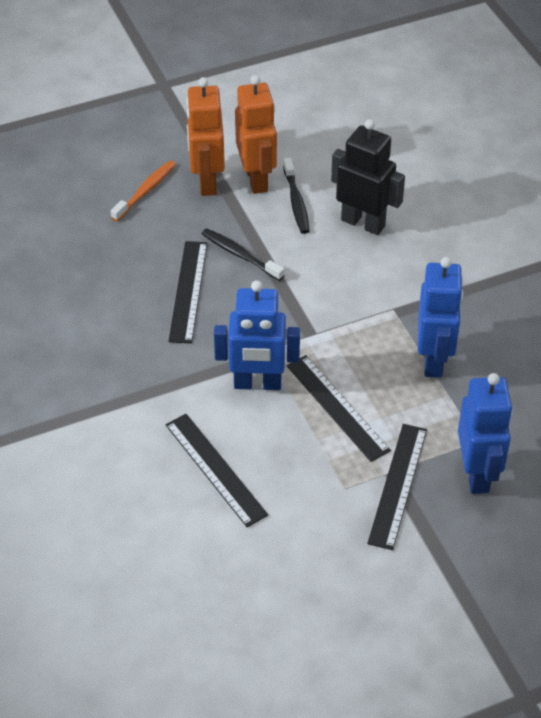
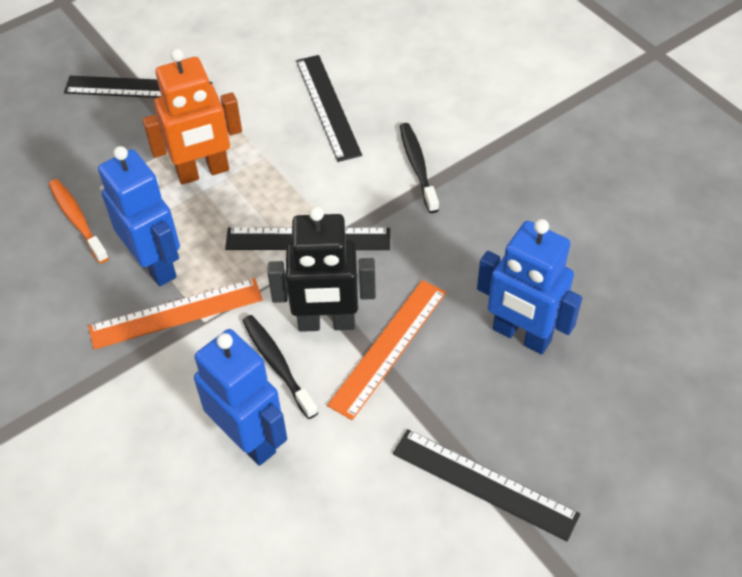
orange robot: 2 -> 1
orange ruler: 0 -> 2

